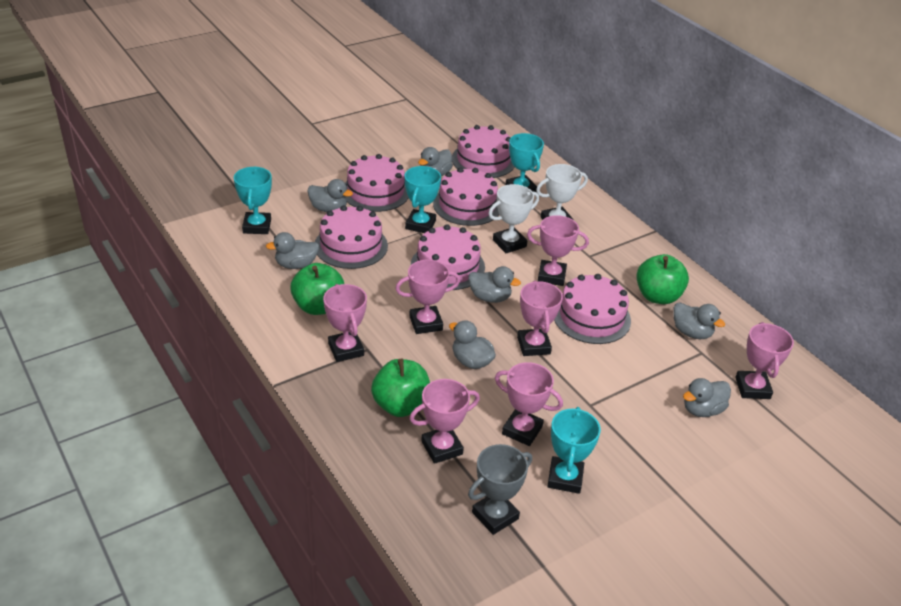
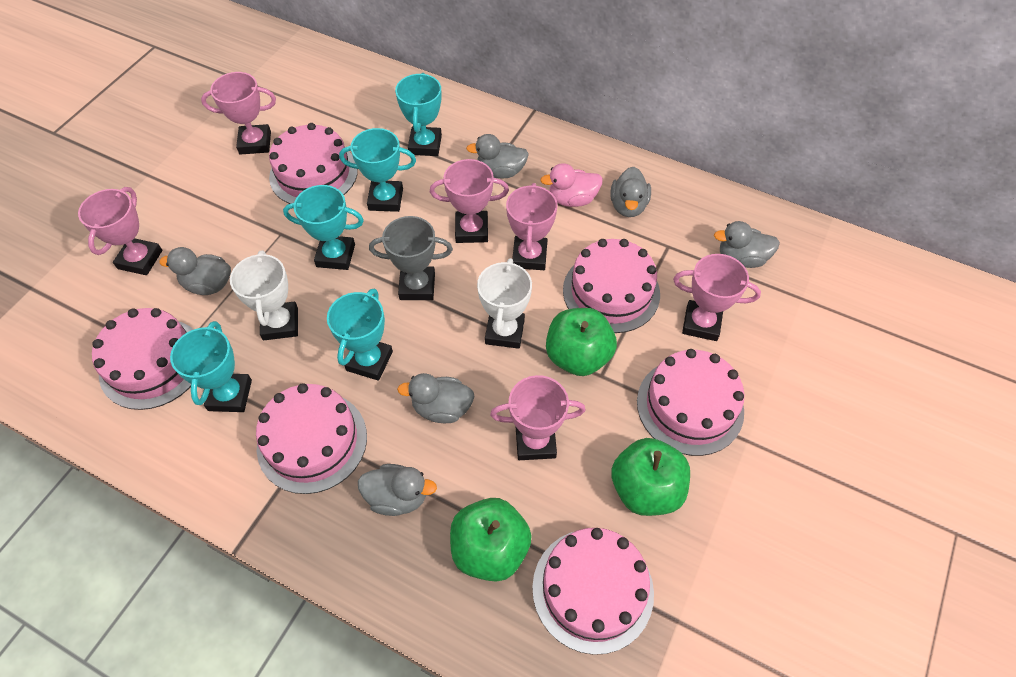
grey duck: 7 -> 6
pink duck: 0 -> 1
pink trophy: 7 -> 6
turquoise trophy: 4 -> 5

